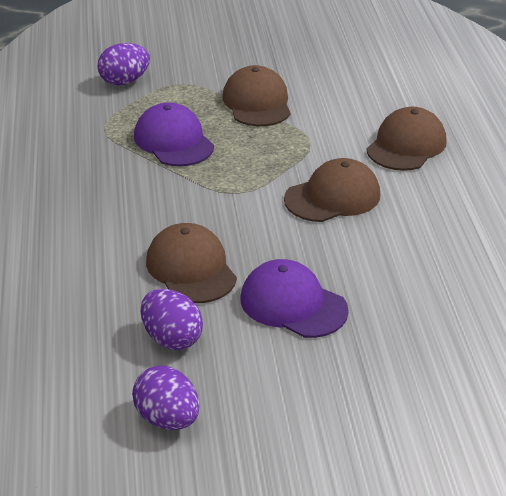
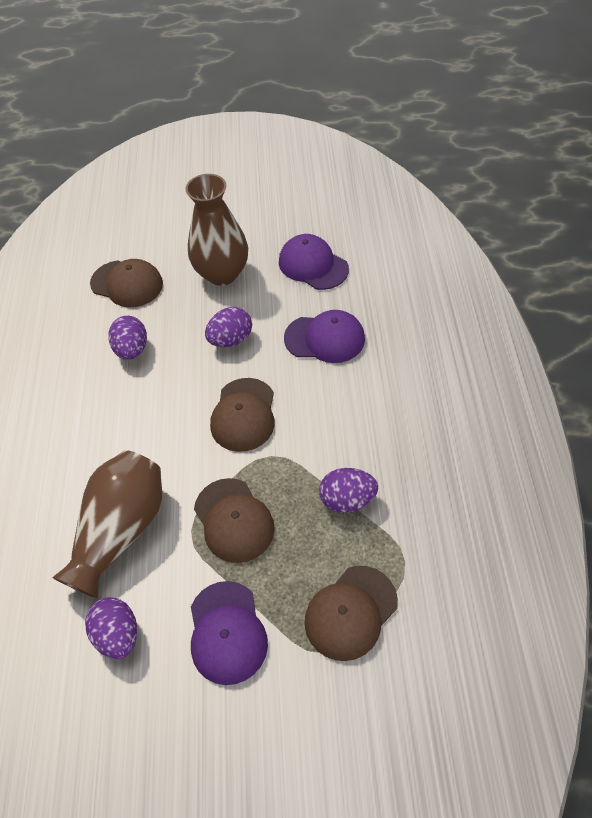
brown vase: 0 -> 2
purple cap: 2 -> 3
purple egg: 3 -> 4

